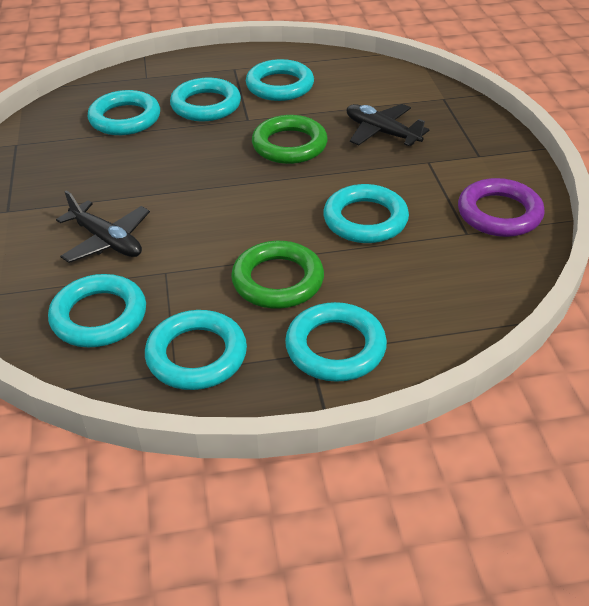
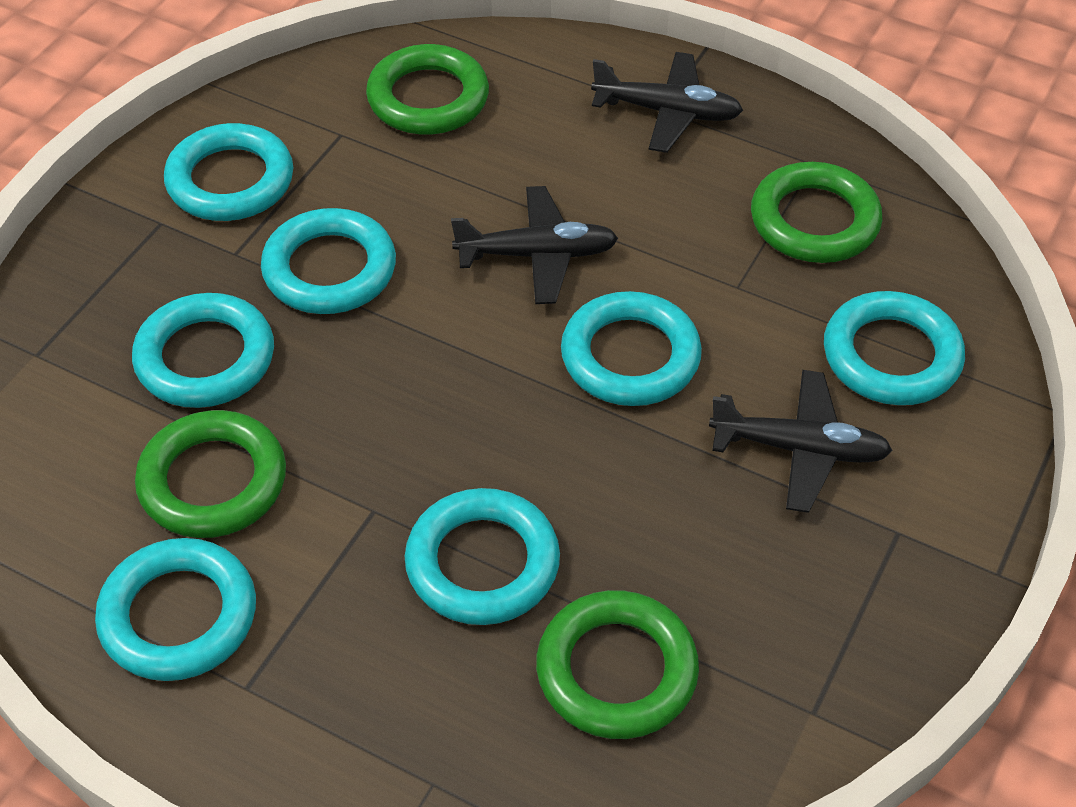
black plane: 2 -> 3
green ring: 2 -> 4
purple ring: 1 -> 0

